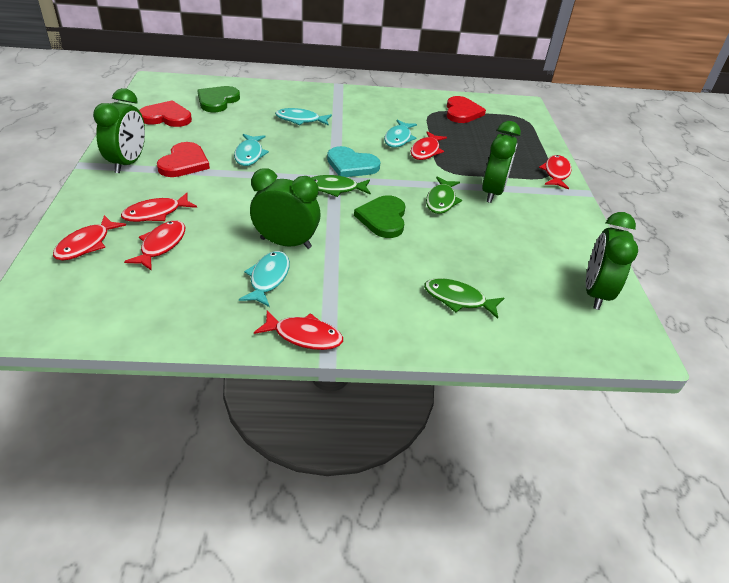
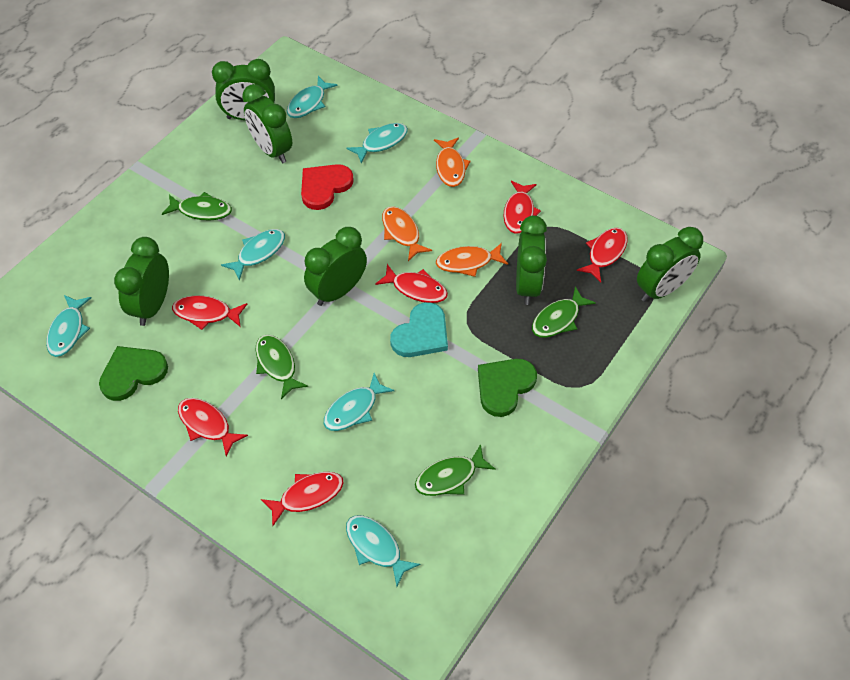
green clock: 4 -> 6
green fish: 3 -> 4
orange fish: 0 -> 3
red heart: 3 -> 1
turquoise fish: 4 -> 6

